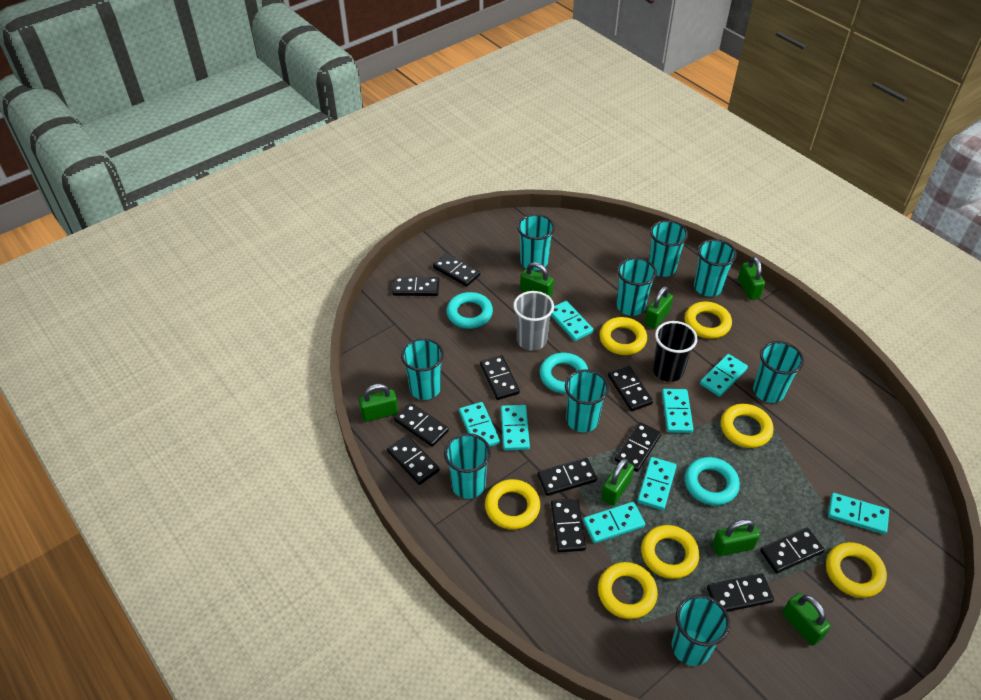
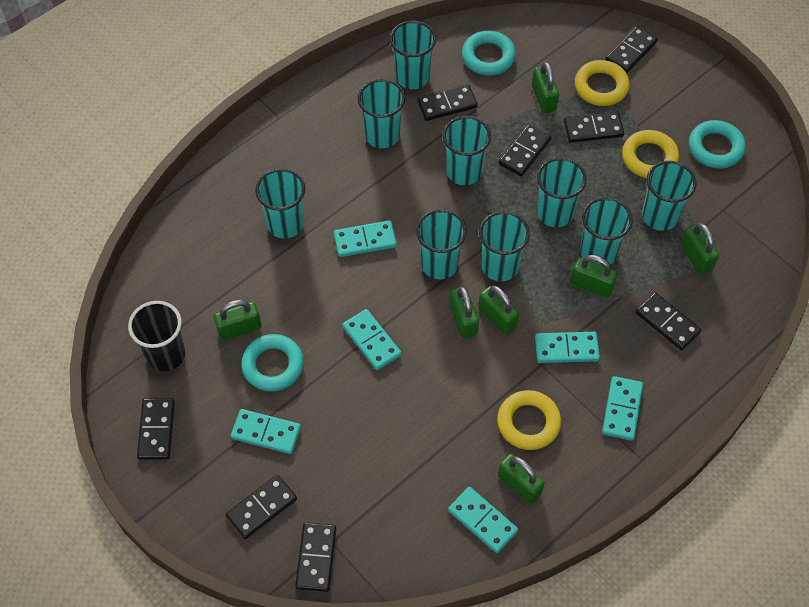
black domino: 11 -> 8
grey cup: 1 -> 0
turquoise domino: 8 -> 6
yellow ring: 7 -> 3

